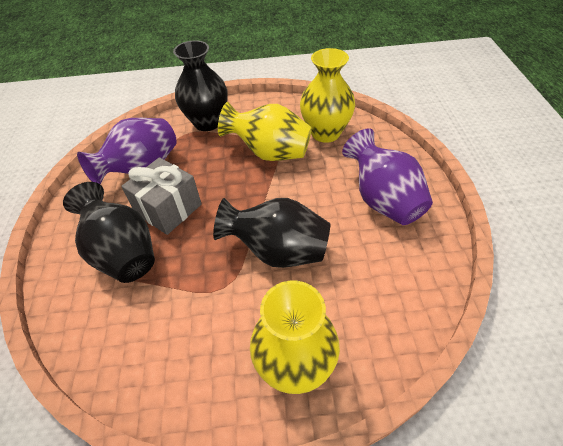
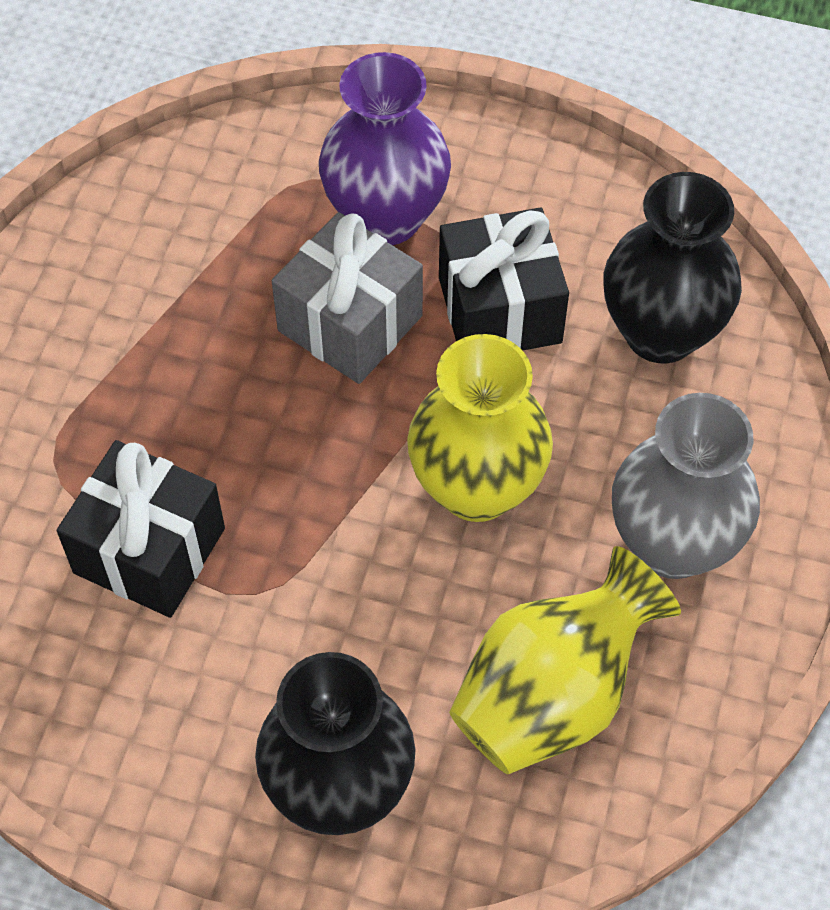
black gift: 0 -> 2
black vase: 3 -> 2
grey vase: 0 -> 1
purple vase: 2 -> 1
yellow vase: 3 -> 2

